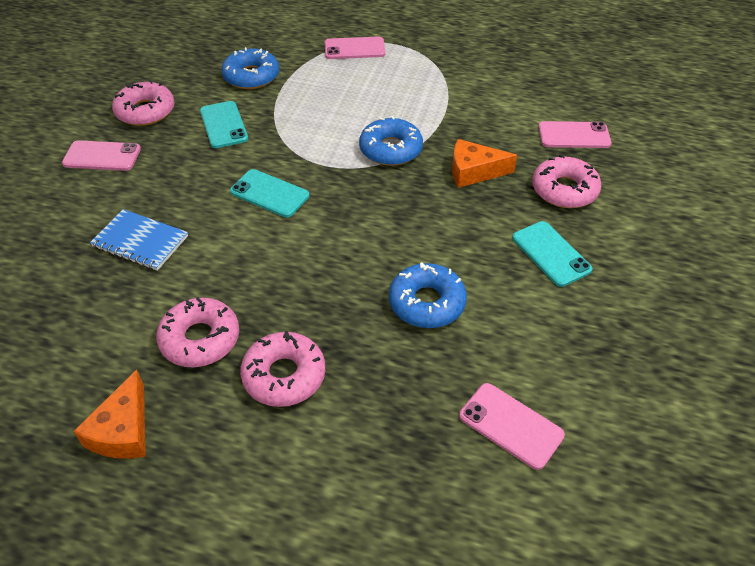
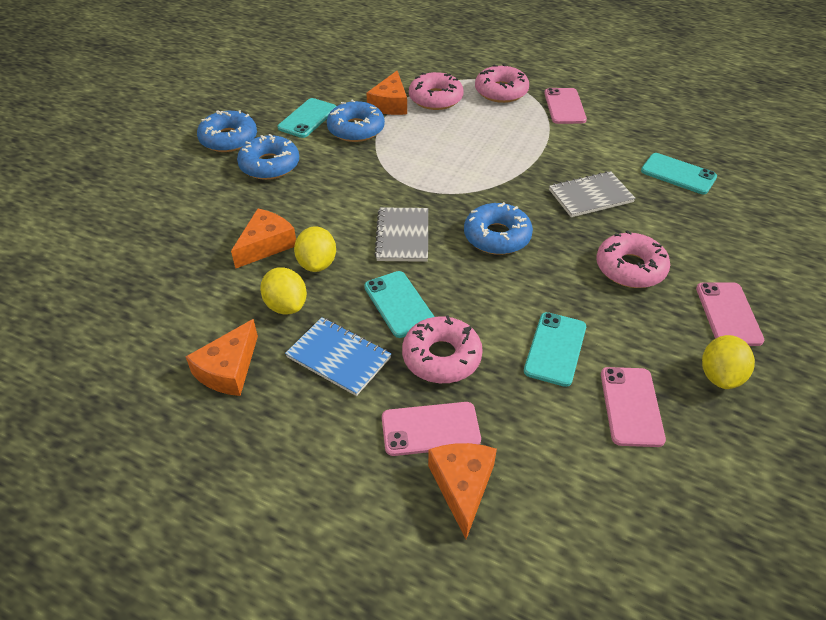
blue donut: 3 -> 4
grey notebook: 0 -> 2
orange cheese: 2 -> 4
turquoise phone: 3 -> 4
yellow lemon: 0 -> 3

